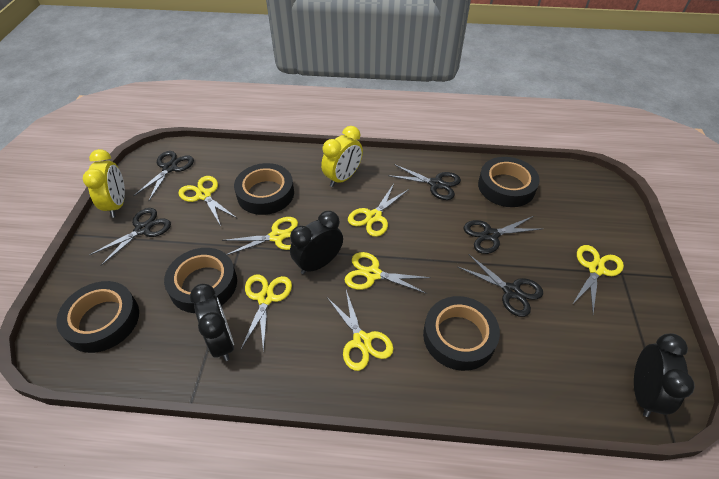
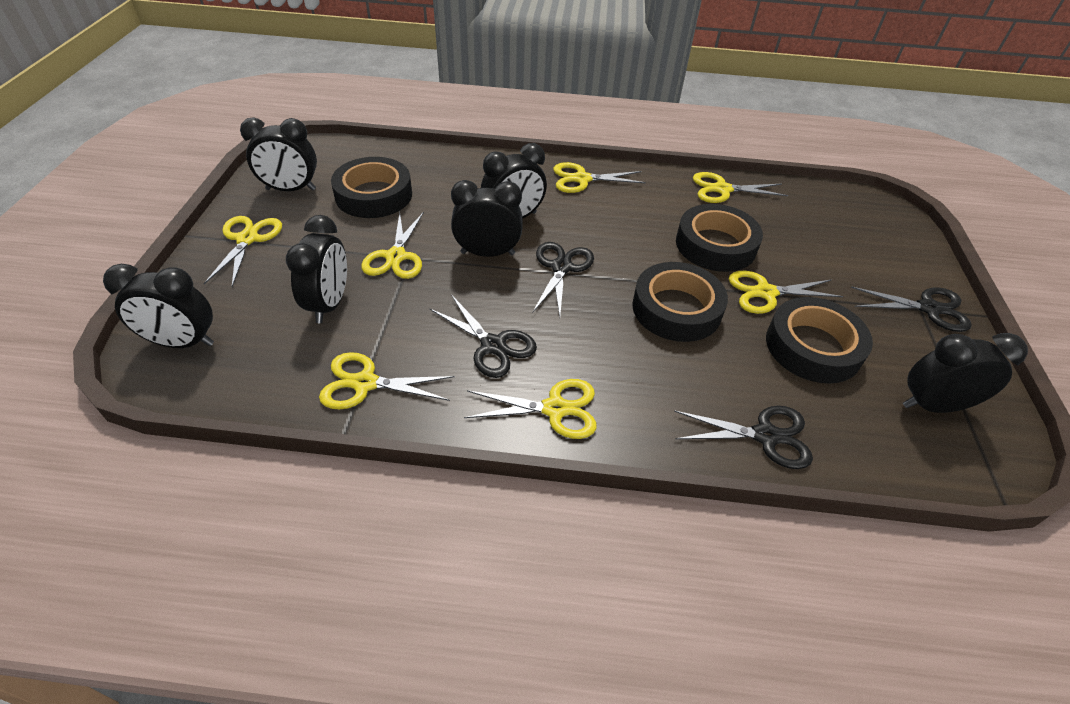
black clock: 3 -> 6
black scissors: 5 -> 4
black tape: 5 -> 4
yellow clock: 2 -> 0

